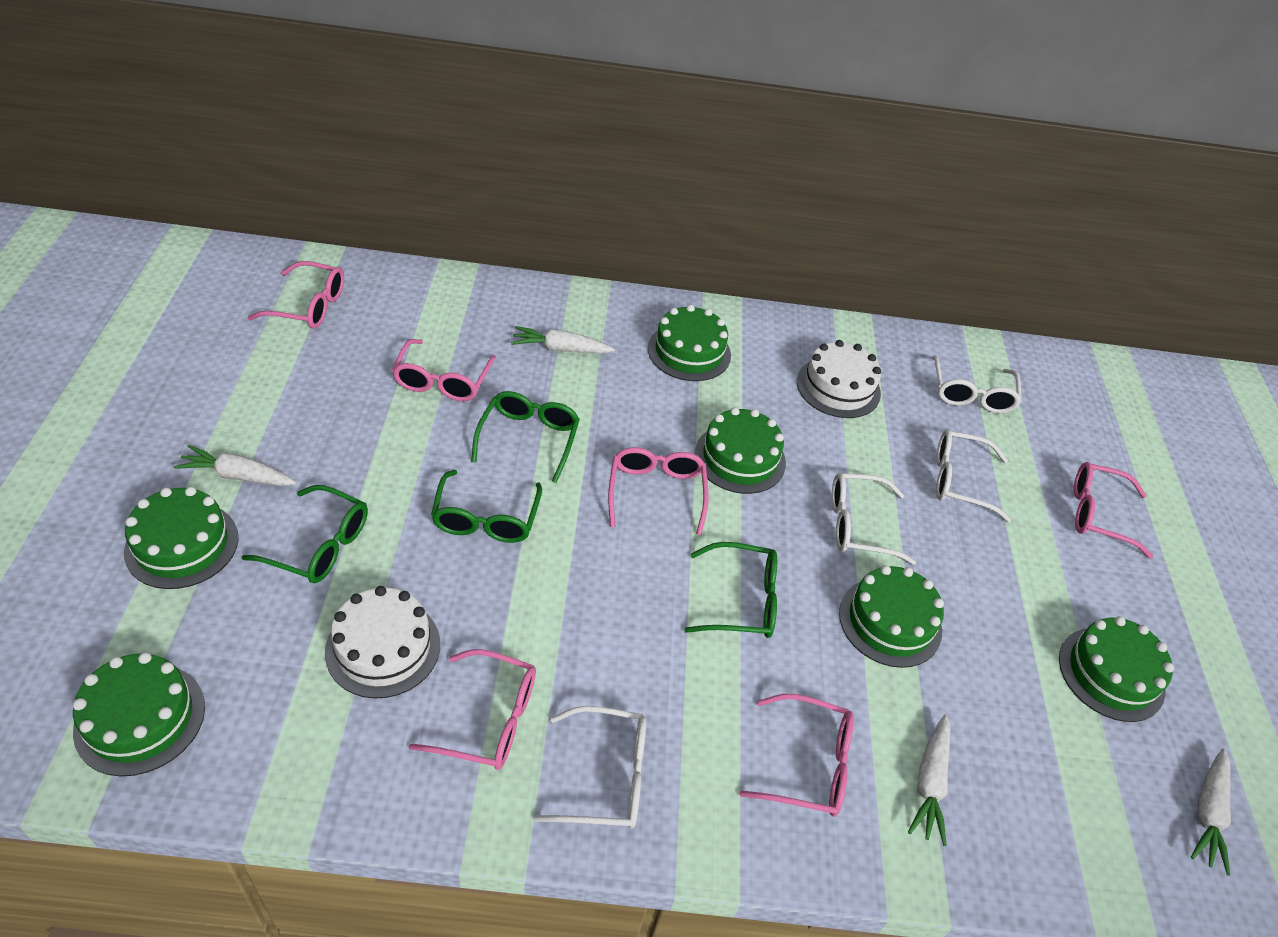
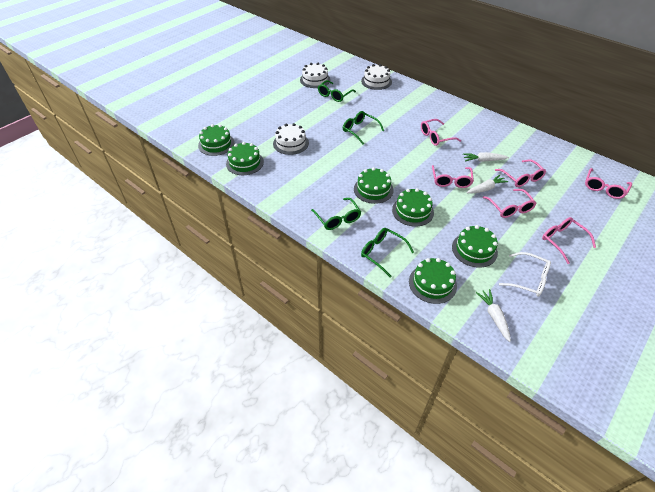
white cake: 2 -> 3
white carrot: 4 -> 3
white glasses: 4 -> 1

